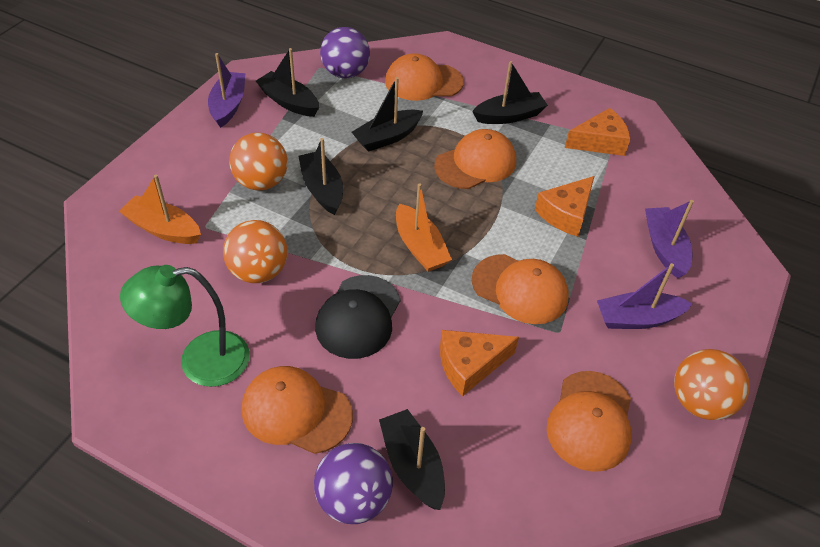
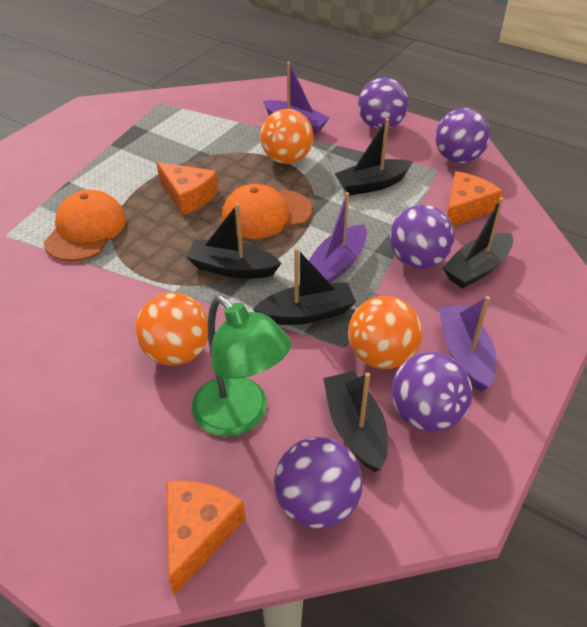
black cap: 1 -> 0
orange boat: 2 -> 0
orange cap: 5 -> 2
purple ball: 2 -> 5

